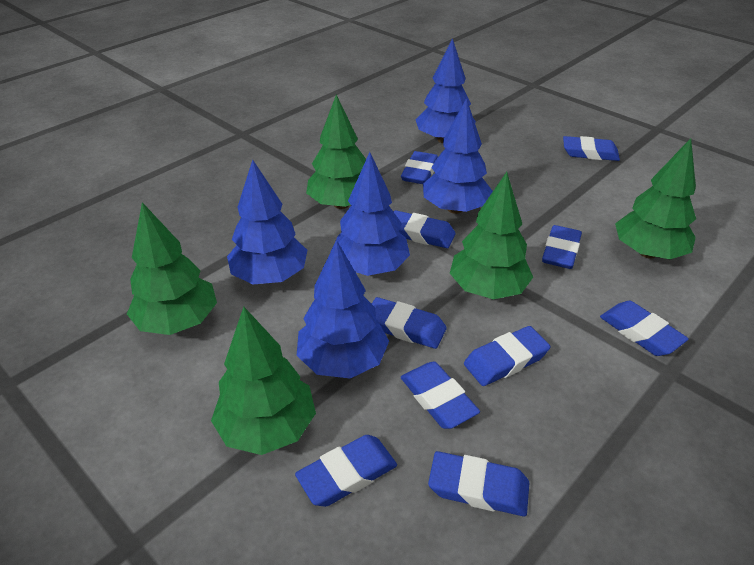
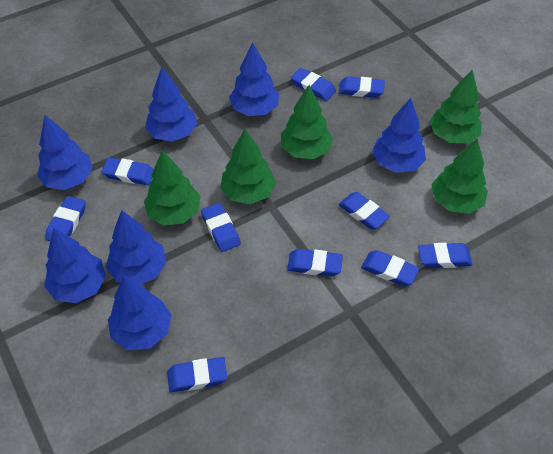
blue tree: 5 -> 7

